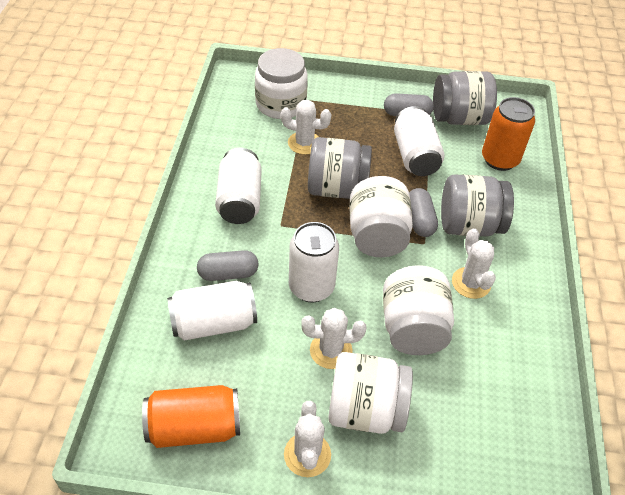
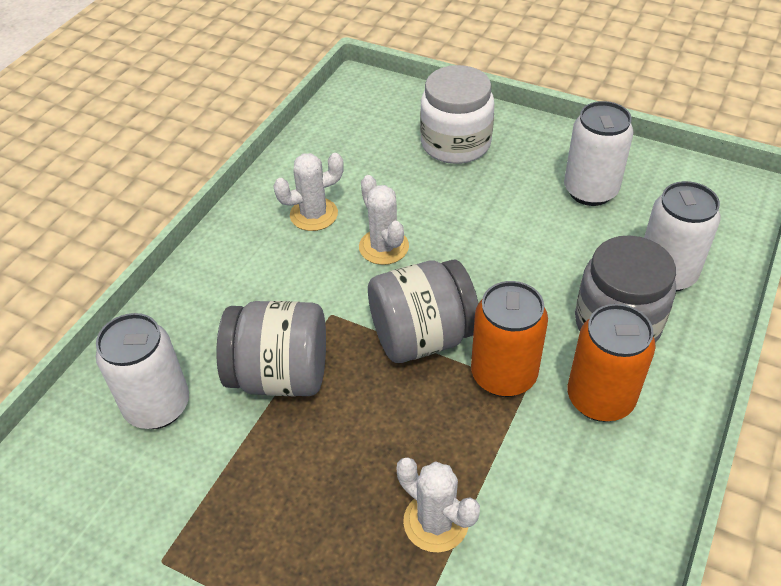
grey capsule: 3 -> 0
white cactus: 4 -> 3
white can: 4 -> 3
white jar: 4 -> 1

